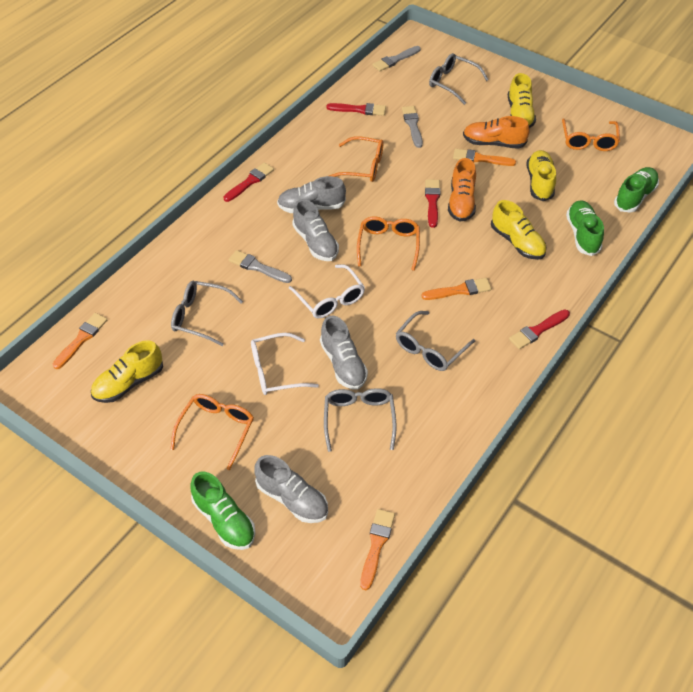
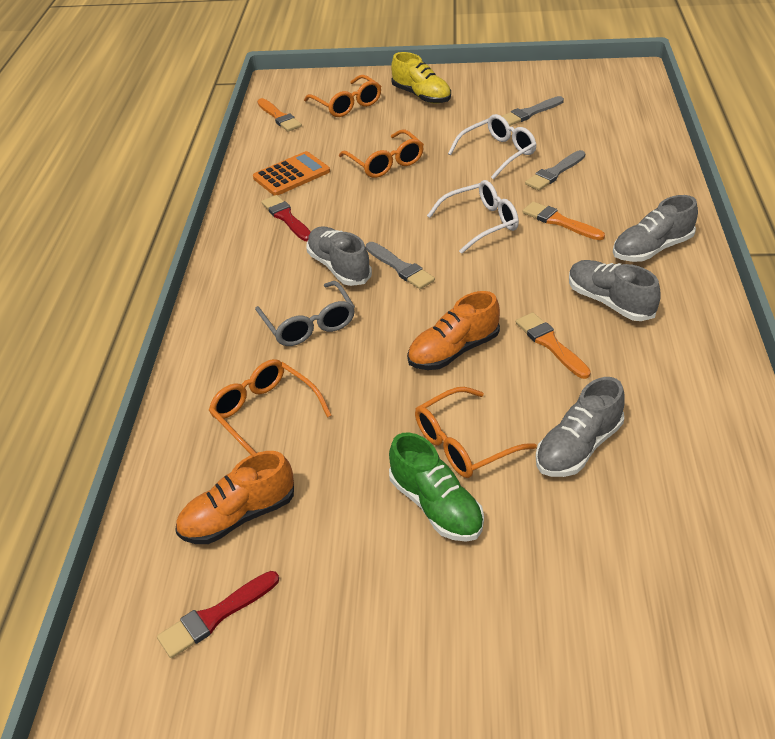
green shoe: 3 -> 1
grey glasses: 4 -> 1
orange brush: 4 -> 3
orange calculator: 0 -> 1
red brush: 4 -> 2
yellow shoe: 4 -> 1

